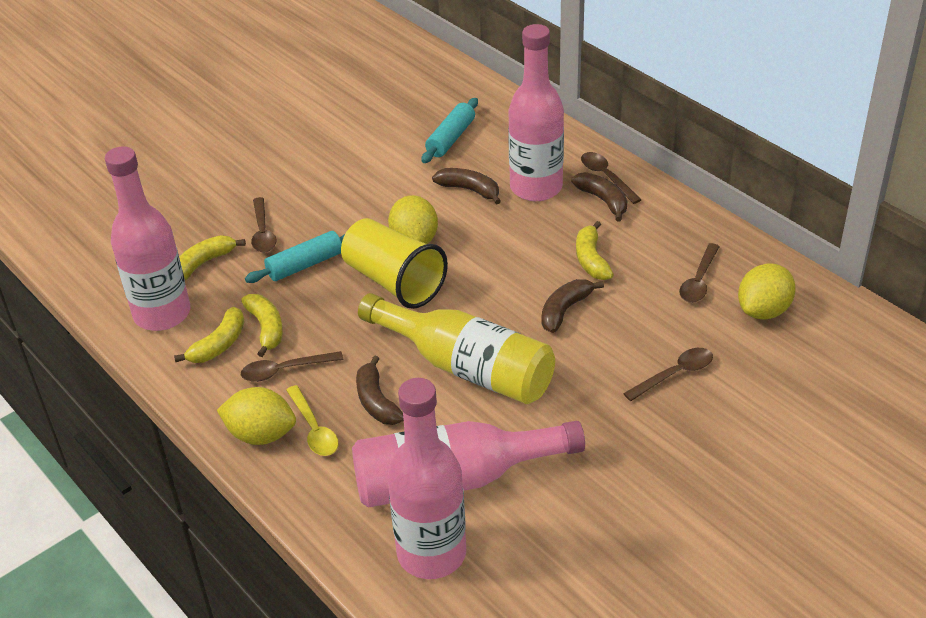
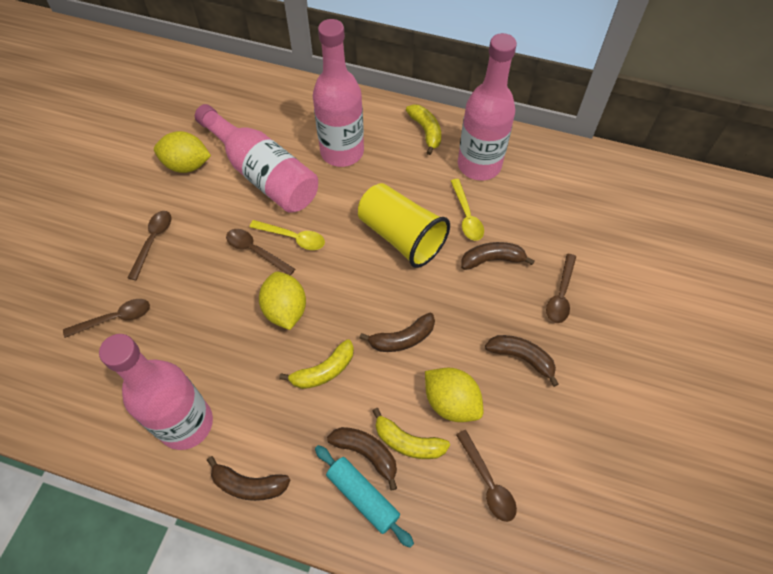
brown banana: 4 -> 5
turquoise rolling pin: 2 -> 1
yellow banana: 4 -> 3
yellow bottle: 1 -> 0
yellow spoon: 1 -> 2

